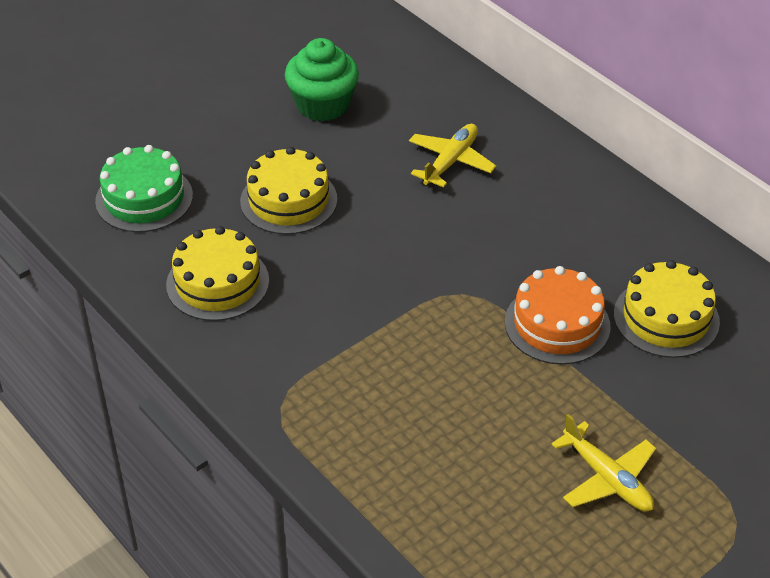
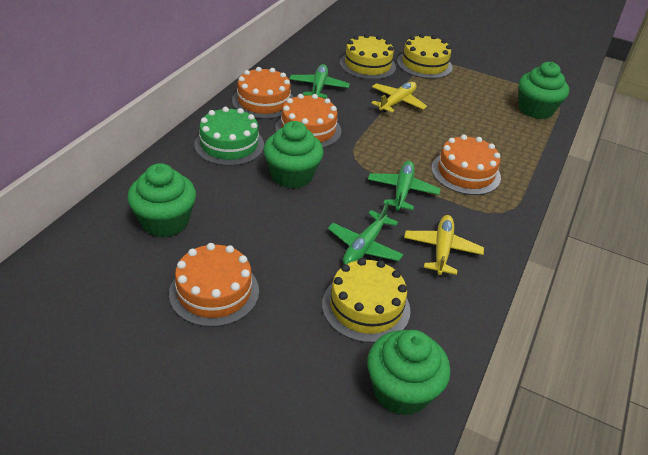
green cupcake: 1 -> 4
green plane: 0 -> 3
orange cake: 1 -> 4

